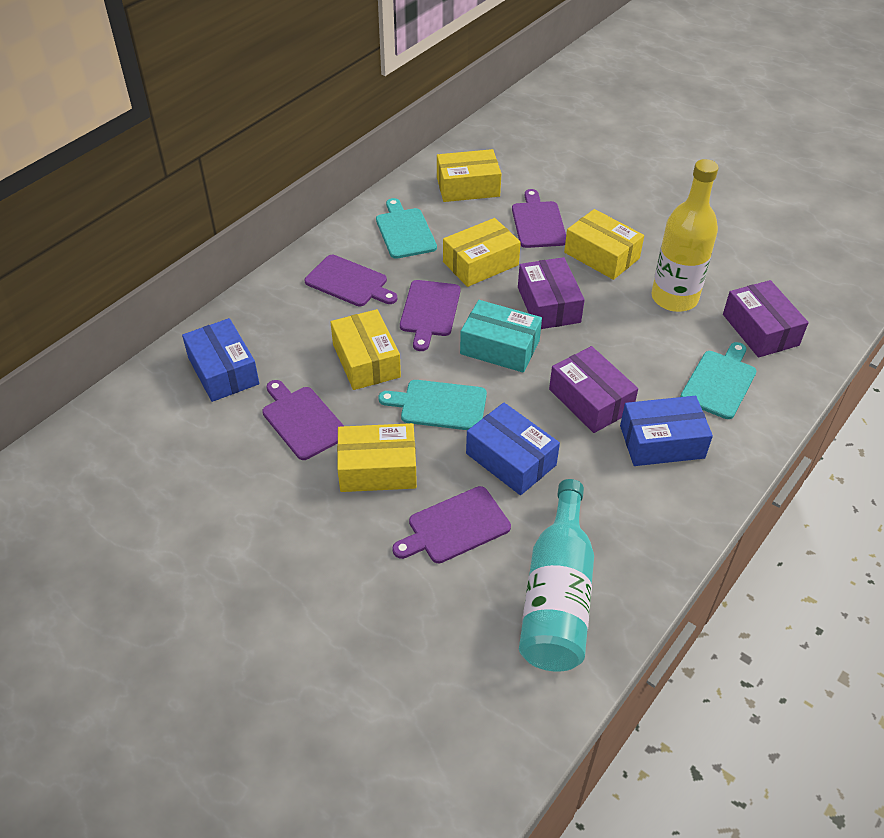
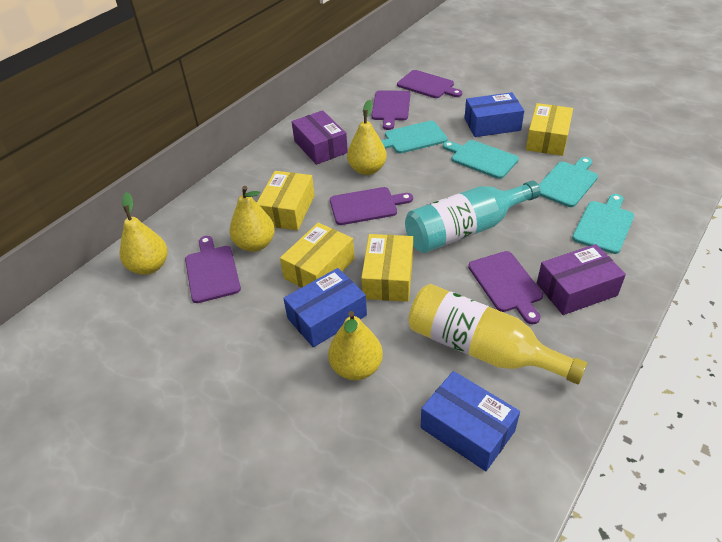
purple box: 3 -> 2
turquoise box: 1 -> 0
turquoise cutting board: 3 -> 4
yellow box: 5 -> 4
yellow pear: 0 -> 4

